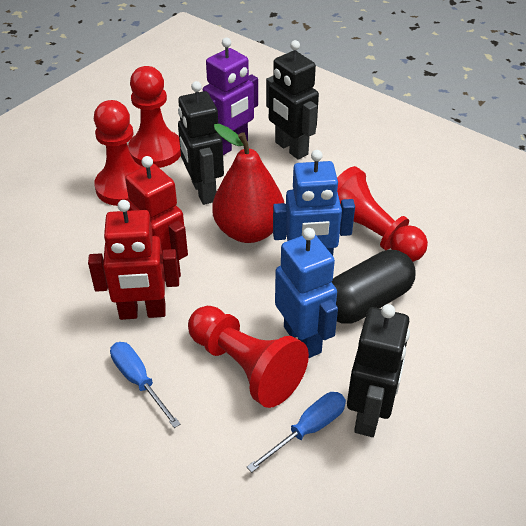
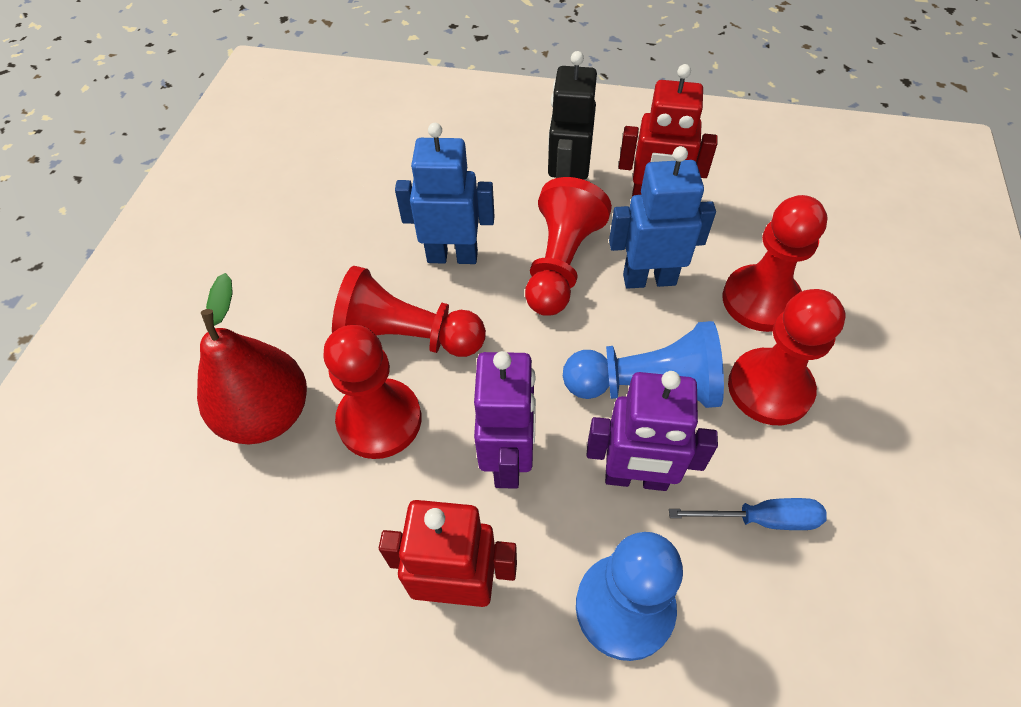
black capsule: 1 -> 0
black robot: 3 -> 1
blue pawn: 0 -> 2
blue screwdriver: 2 -> 1
purple robot: 1 -> 2
red pawn: 4 -> 5

